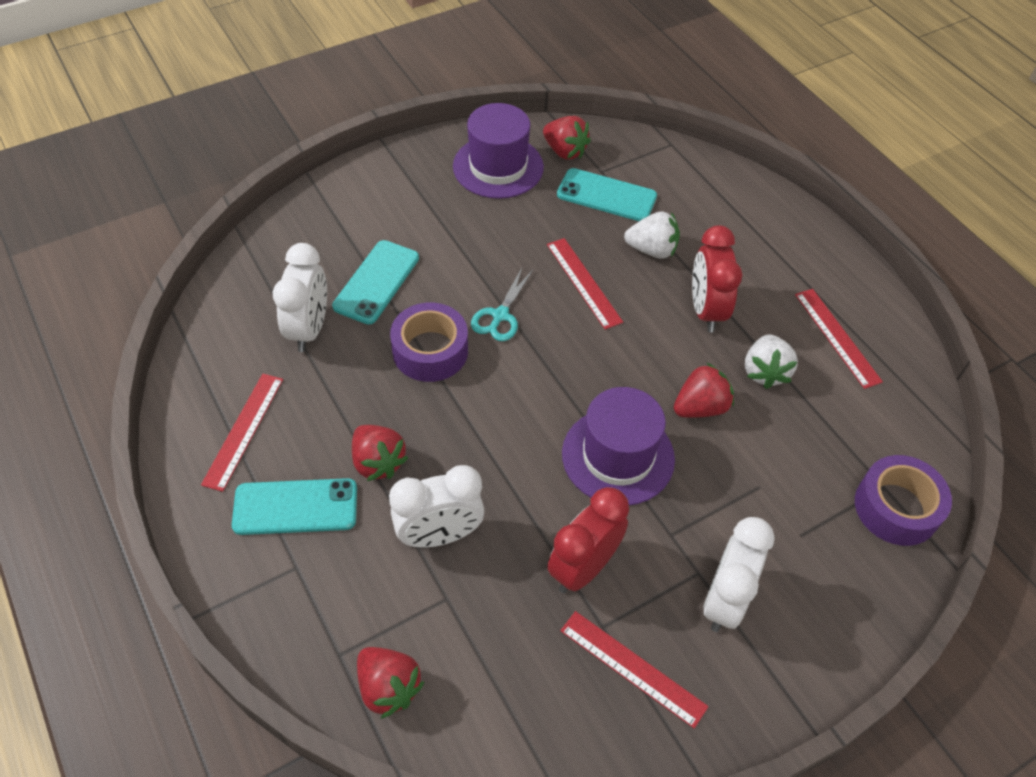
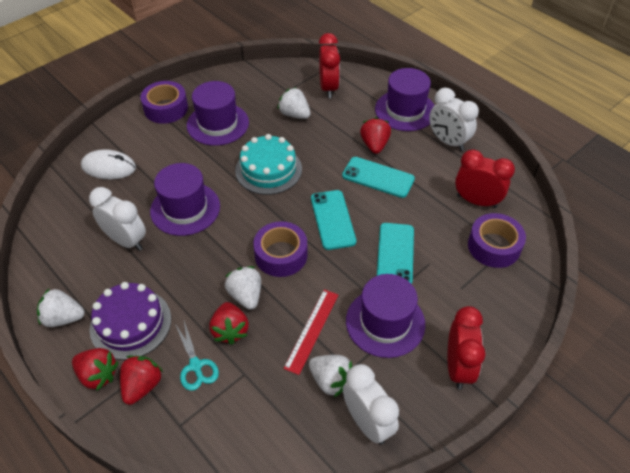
purple cake: 0 -> 1
purple hat: 2 -> 4
purple tape: 2 -> 3
red clock: 2 -> 3
red ruler: 4 -> 1
turquoise cake: 0 -> 1
white mouse: 0 -> 1
white strawberry: 2 -> 4

